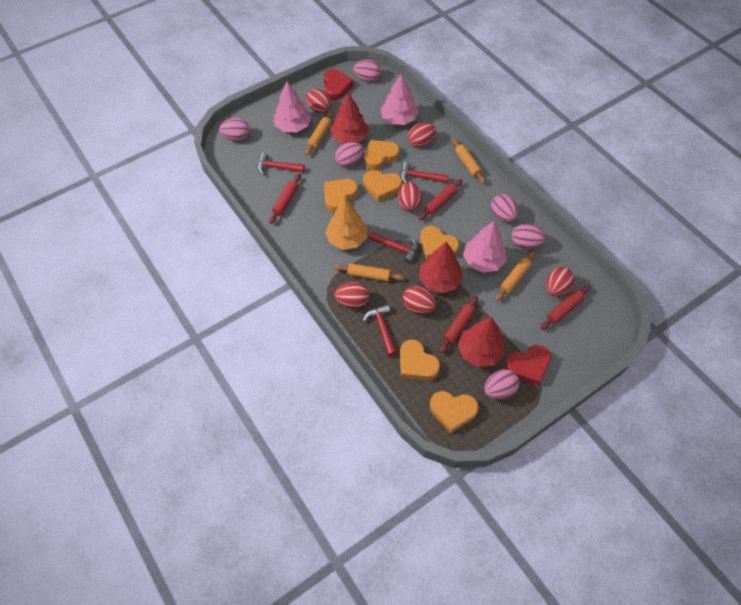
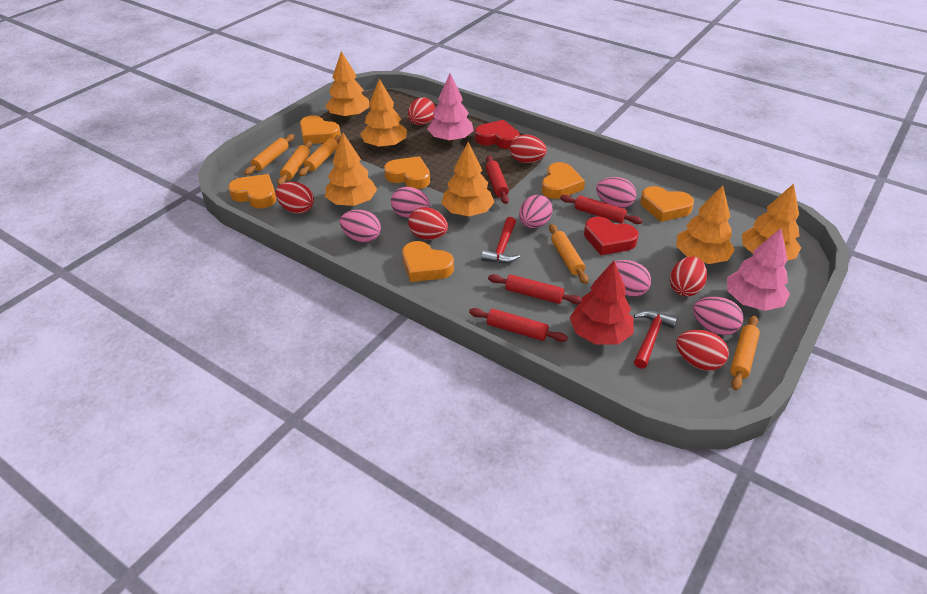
orange rolling pin: 4 -> 5
orange tree: 1 -> 6
pink tree: 3 -> 2
red hammer: 4 -> 2
red tree: 3 -> 1

